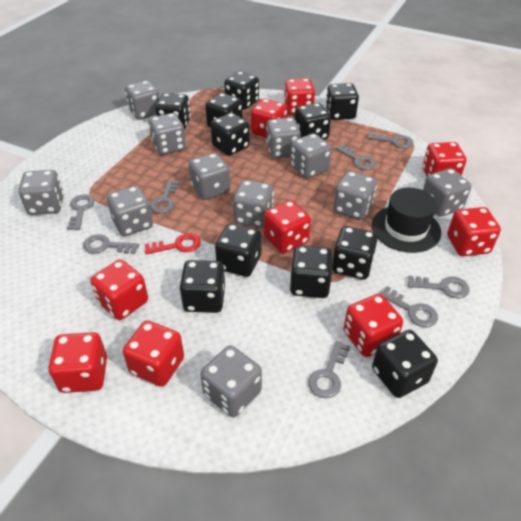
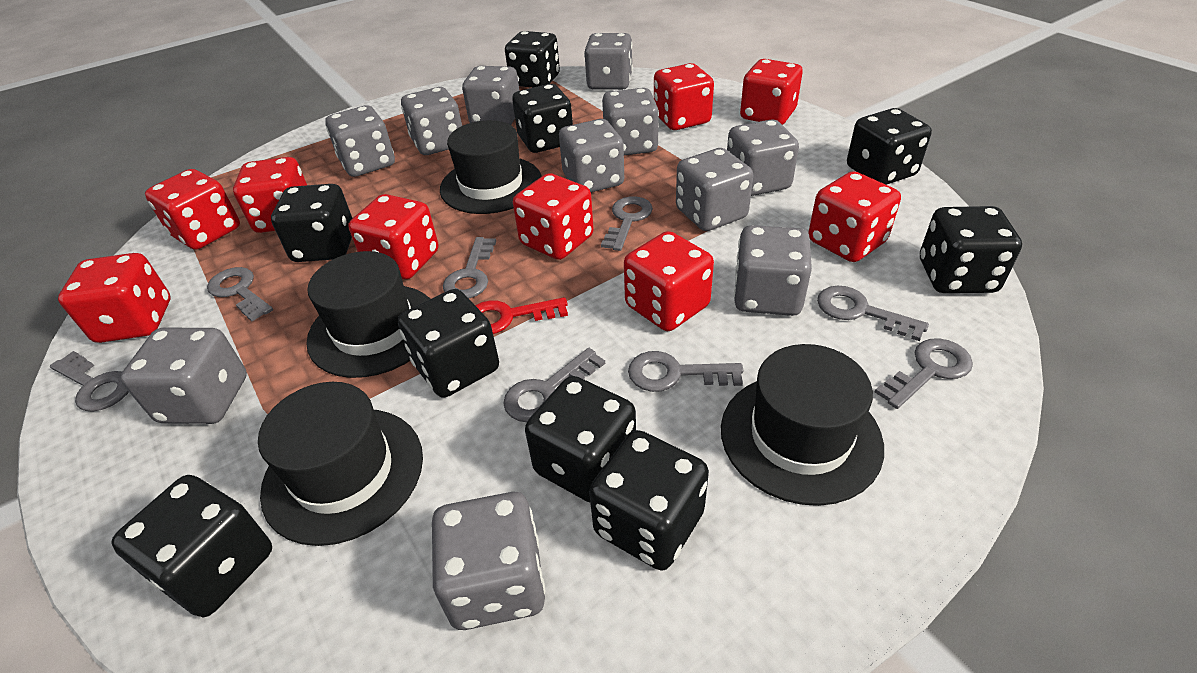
black dice: 11 -> 9
black hat: 1 -> 4

